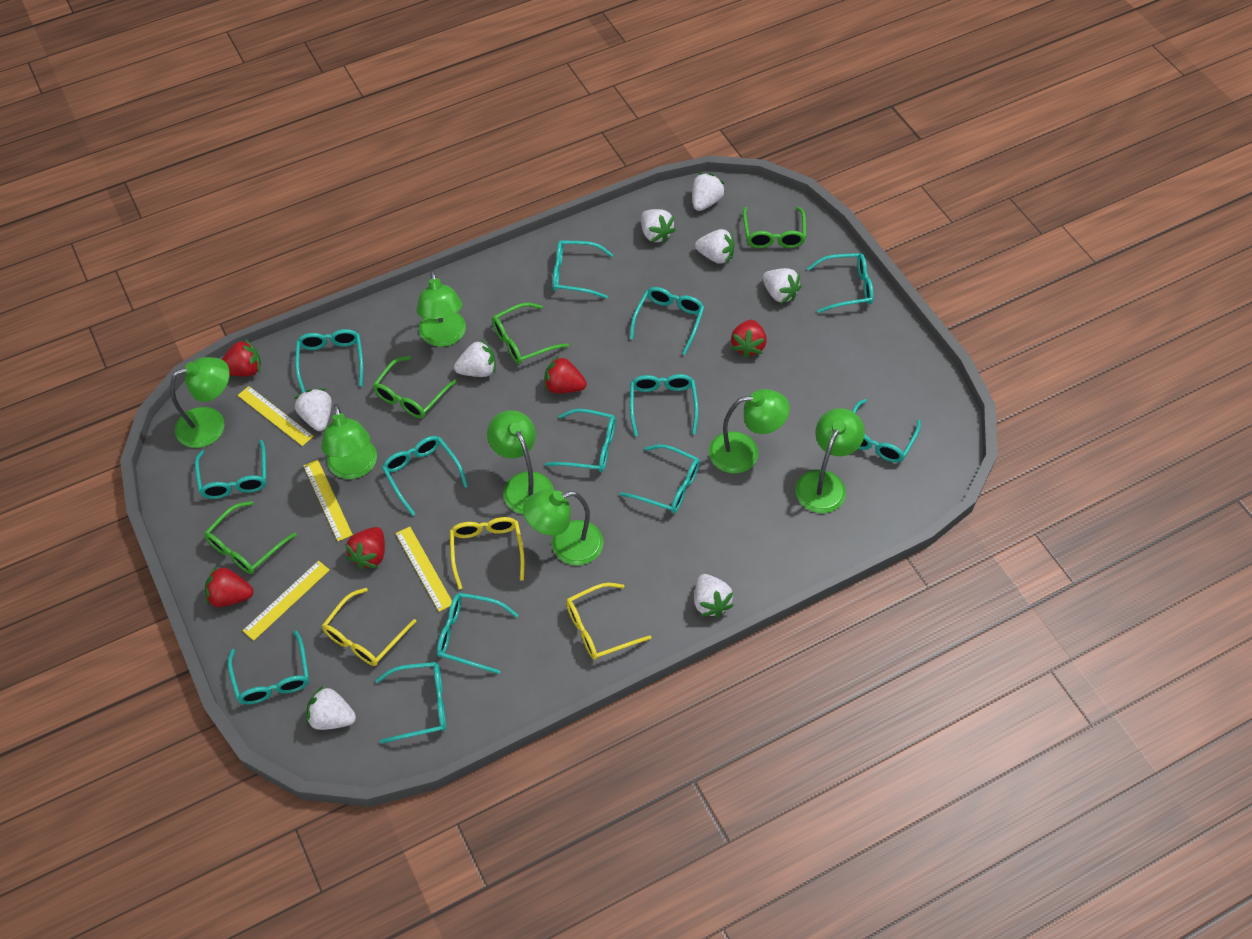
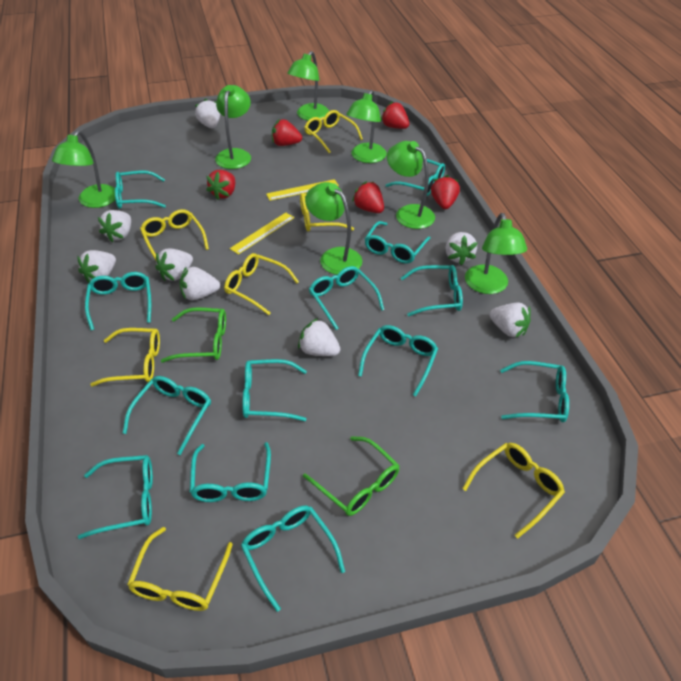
green glasses: 4 -> 2
yellow glasses: 3 -> 7
yellow ruler: 4 -> 2

